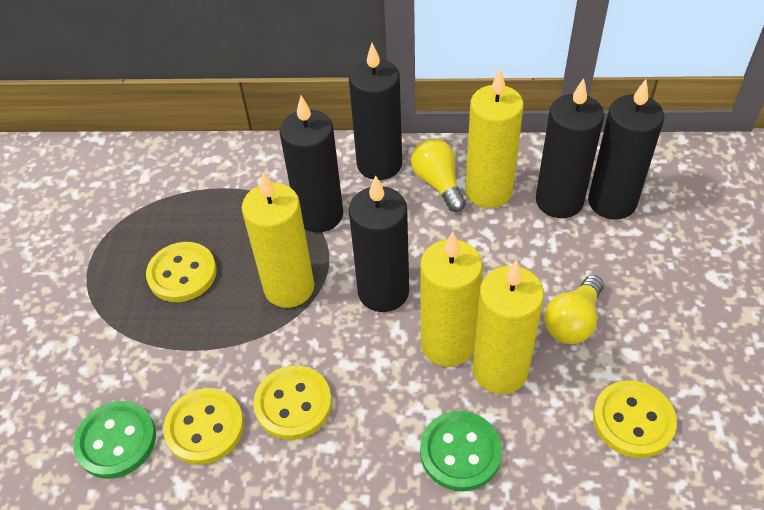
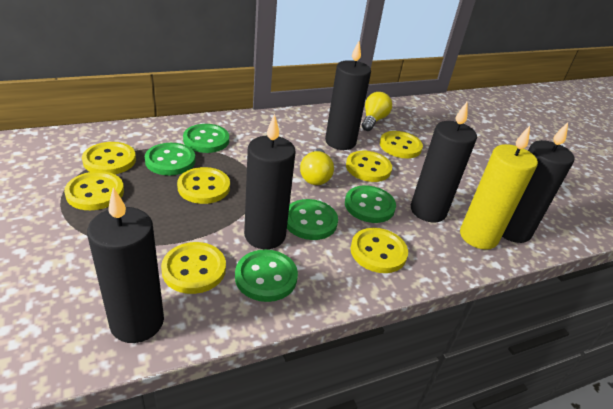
green button: 2 -> 5
yellow button: 4 -> 7
yellow candle: 4 -> 1

